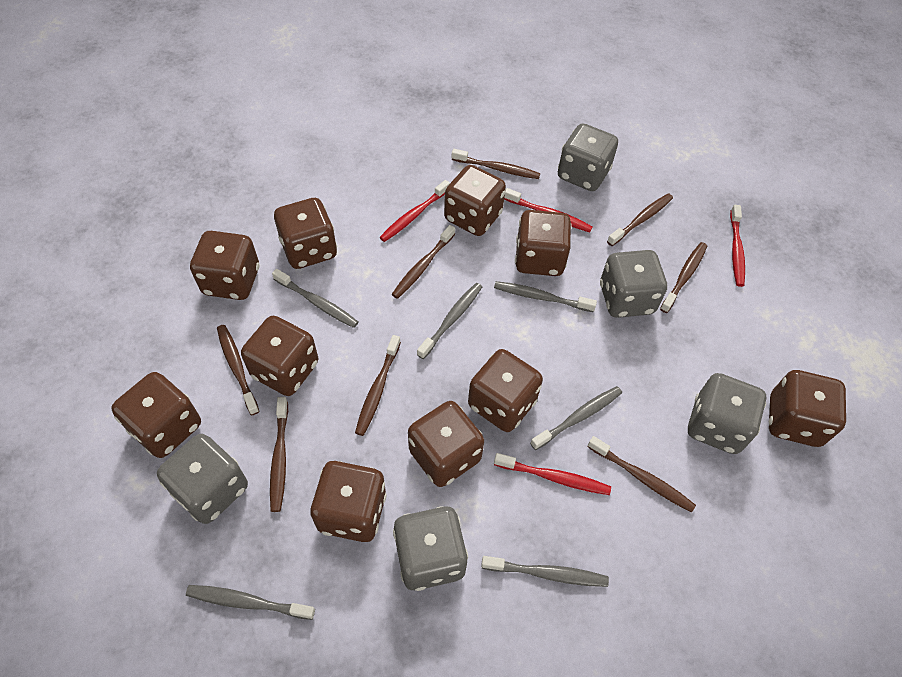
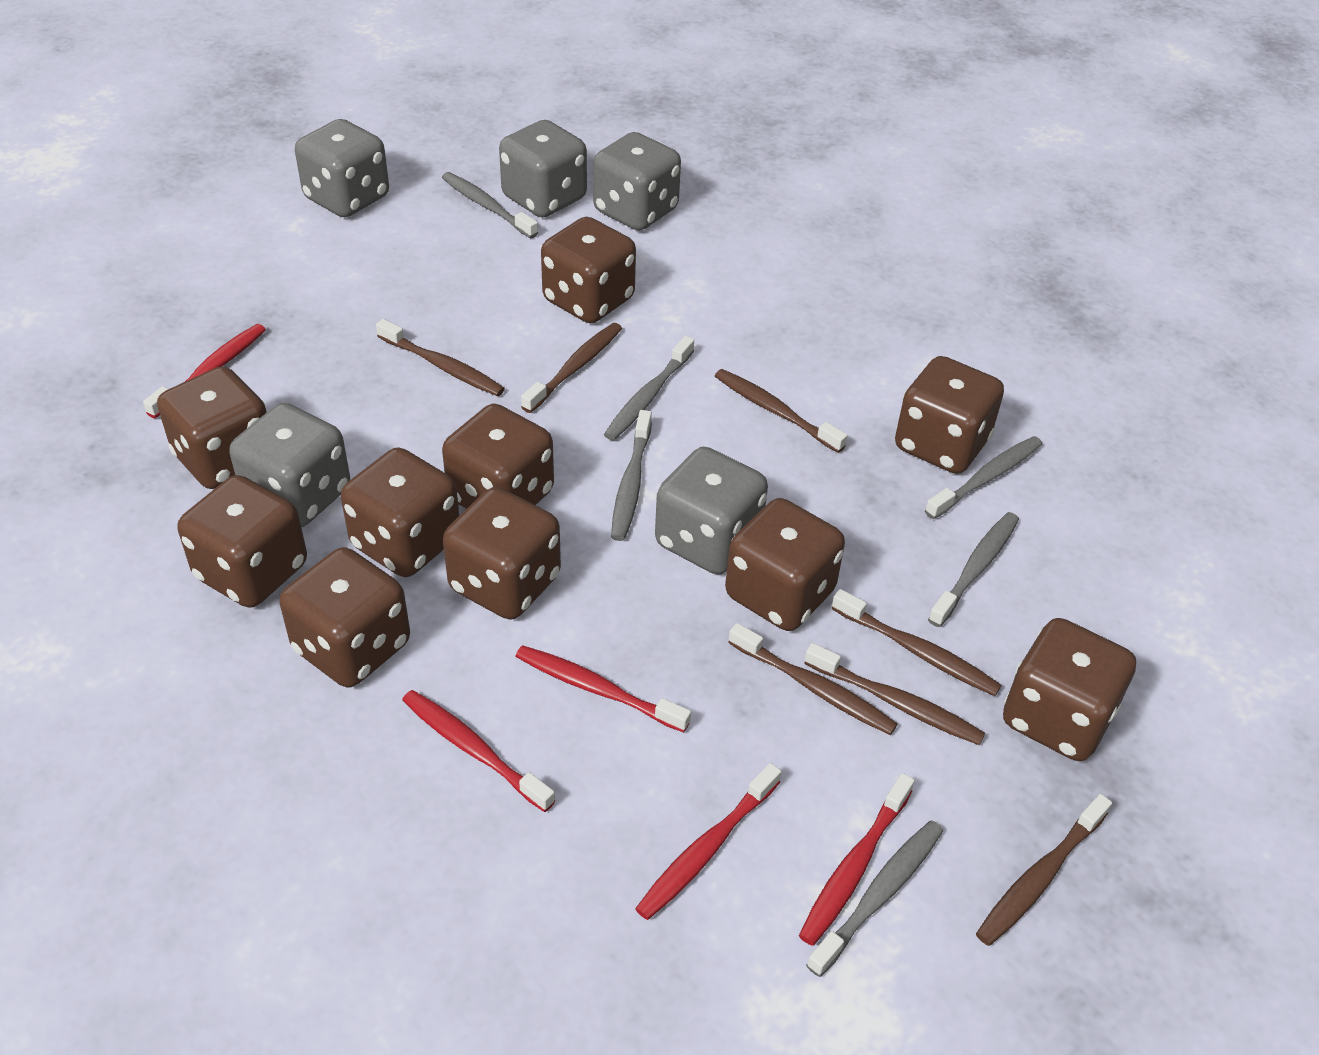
brown toothbrush: 8 -> 7
red toothbrush: 4 -> 5

